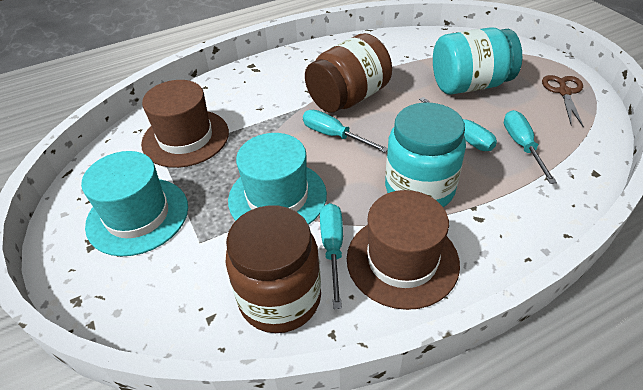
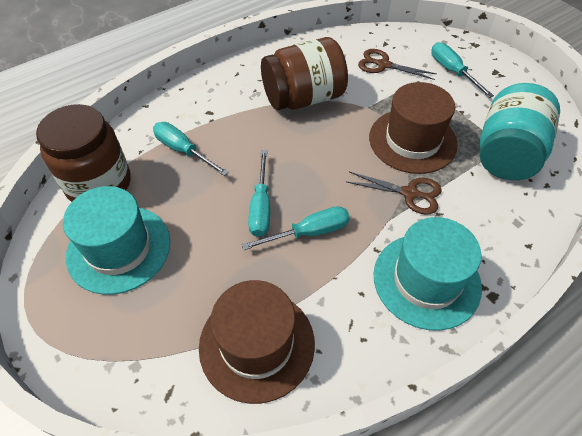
brown scissors: 1 -> 2
turquoise jar: 2 -> 1

